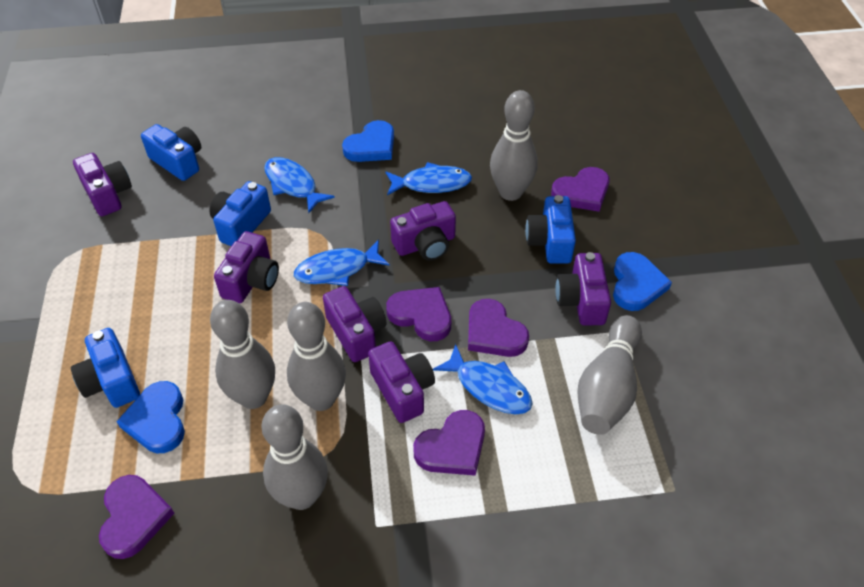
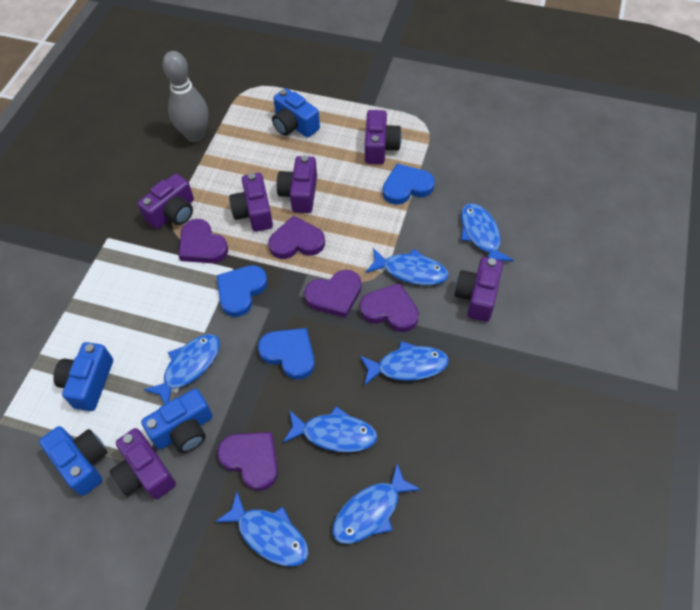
blue fish: 4 -> 7
grey bowling pin: 5 -> 1

